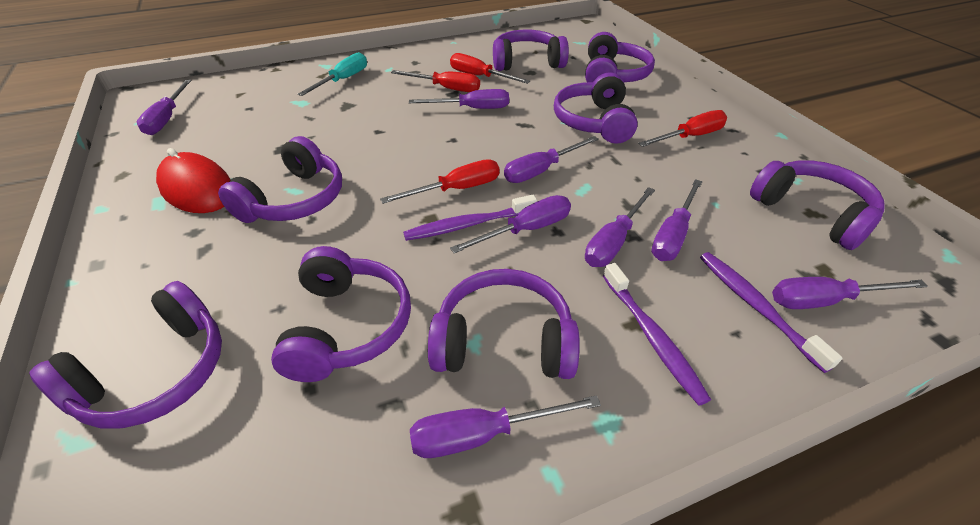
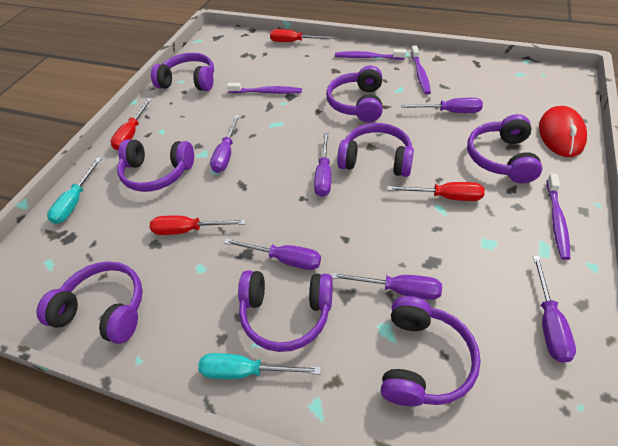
purple screwdriver: 8 -> 6
purple toothbrush: 3 -> 4
turquoise screwdriver: 1 -> 2

